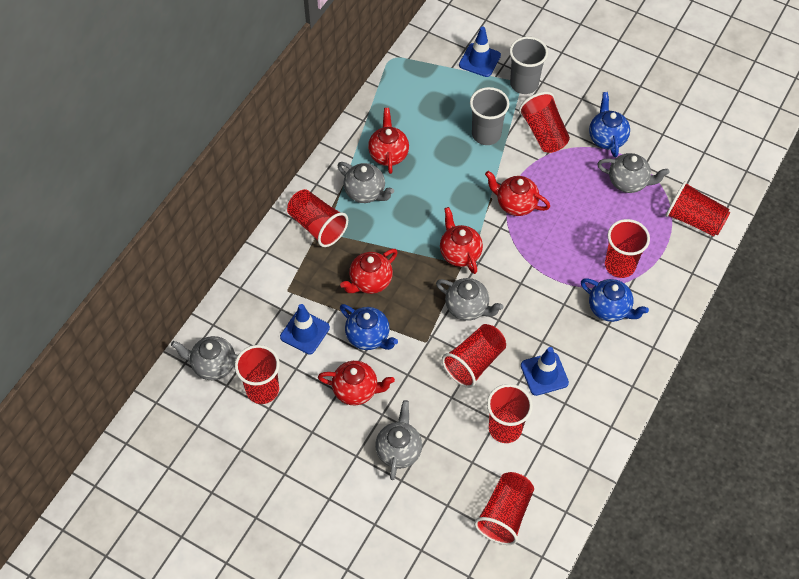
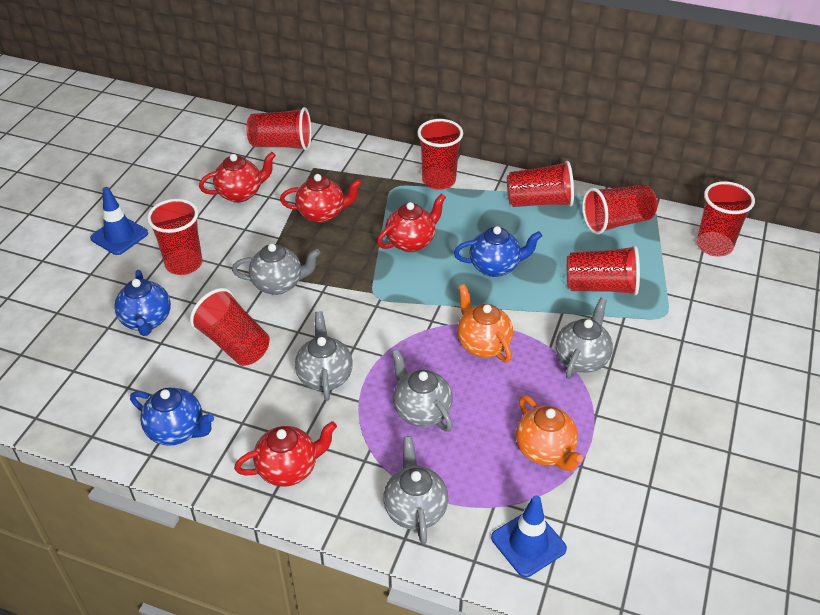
blue traffic cone: 3 -> 2
grey cup: 2 -> 0
orange teapot: 0 -> 2
red teapot: 5 -> 4

